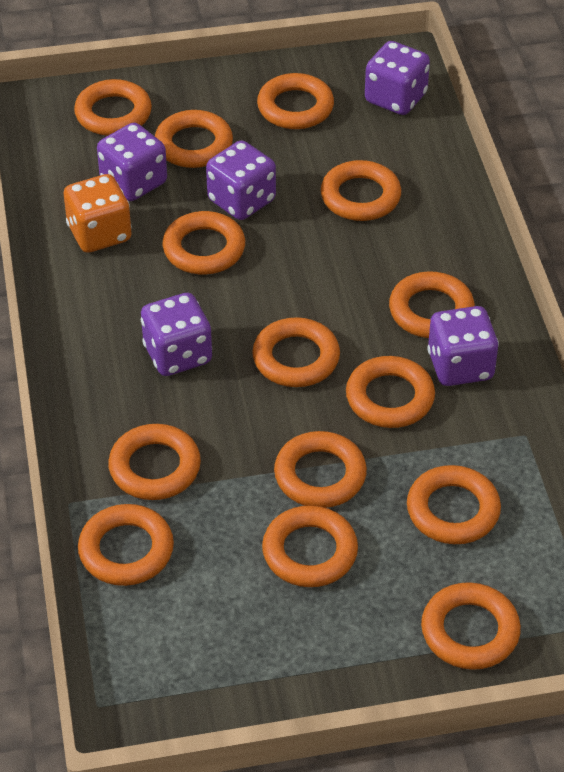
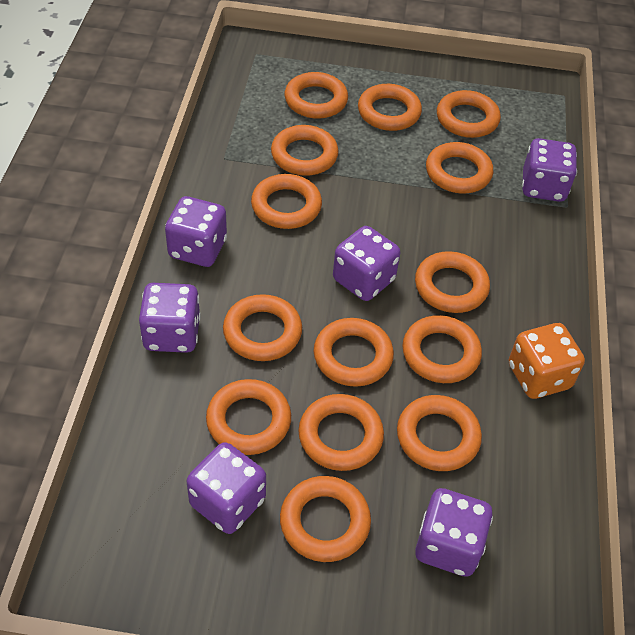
purple dice: 5 -> 6

